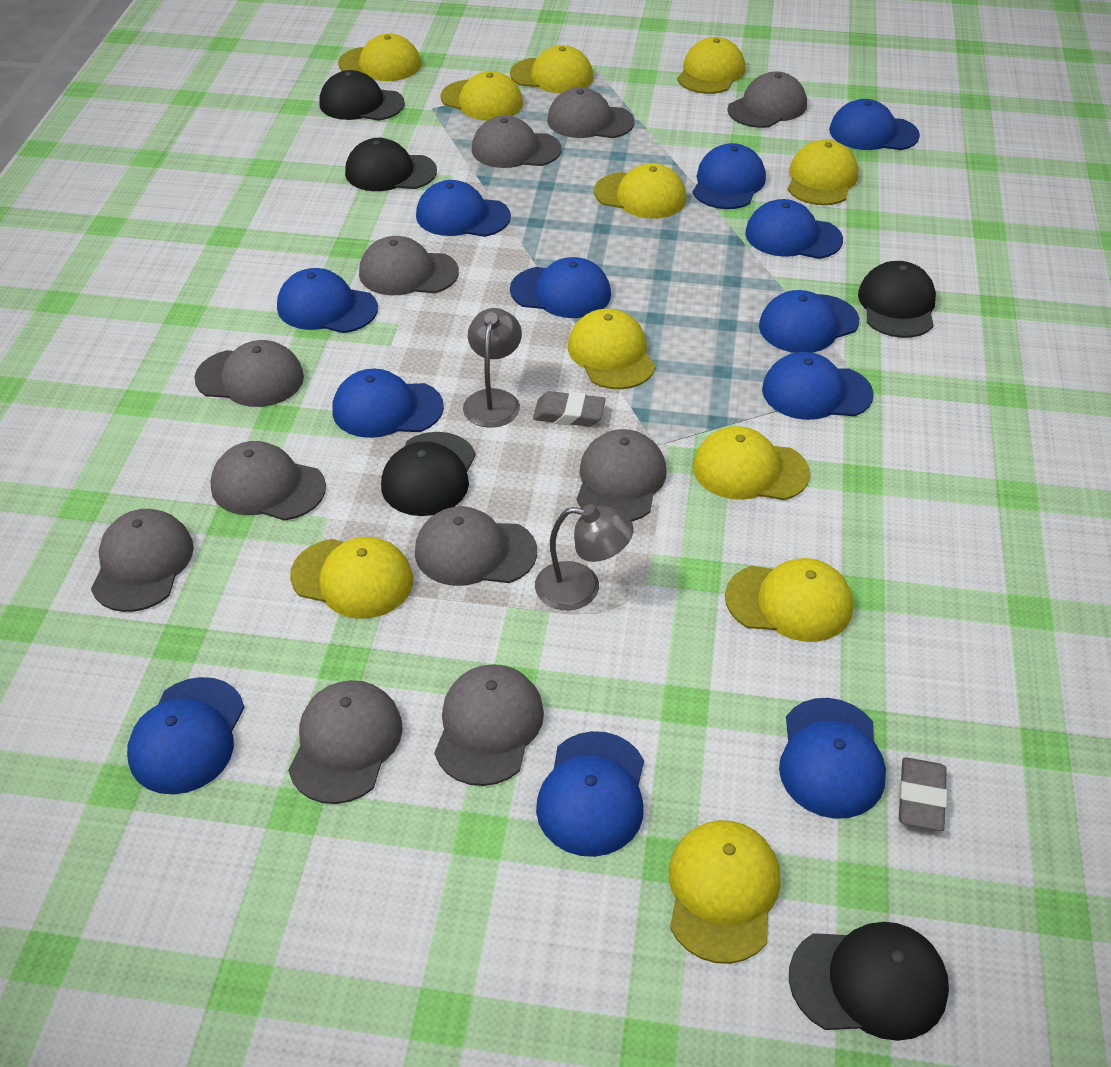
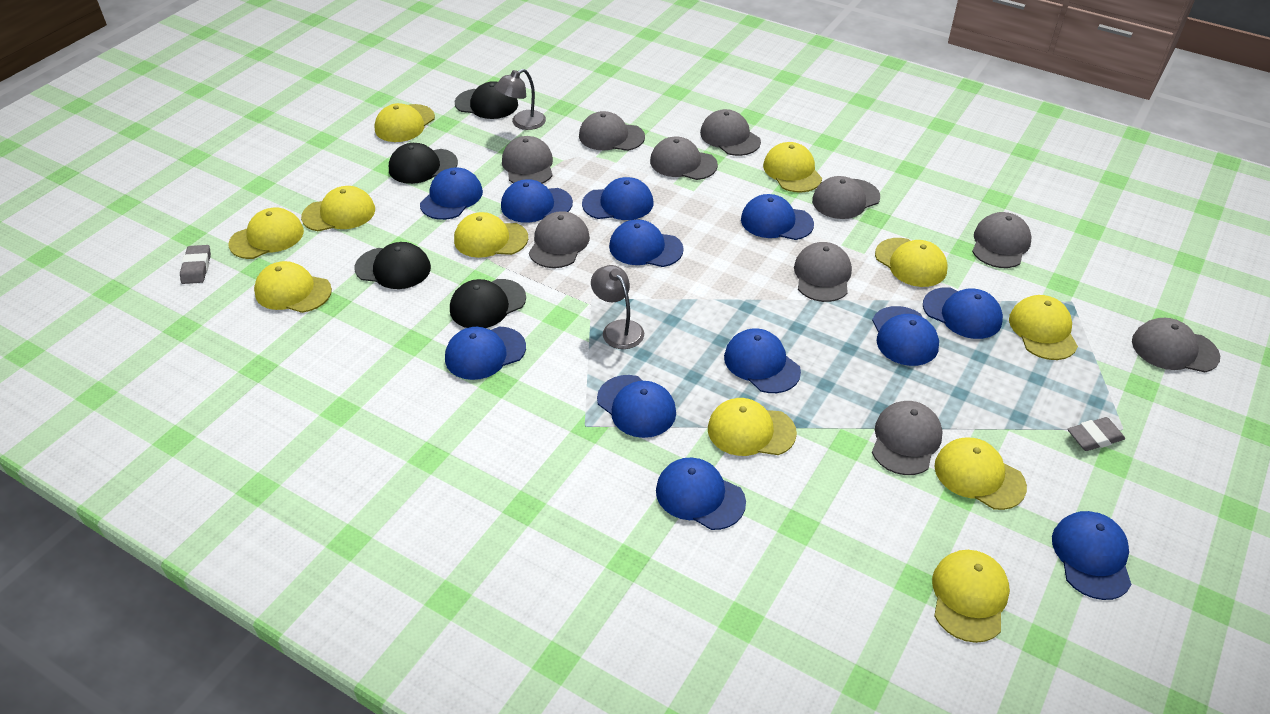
black cap: 5 -> 4
grey cap: 11 -> 10

